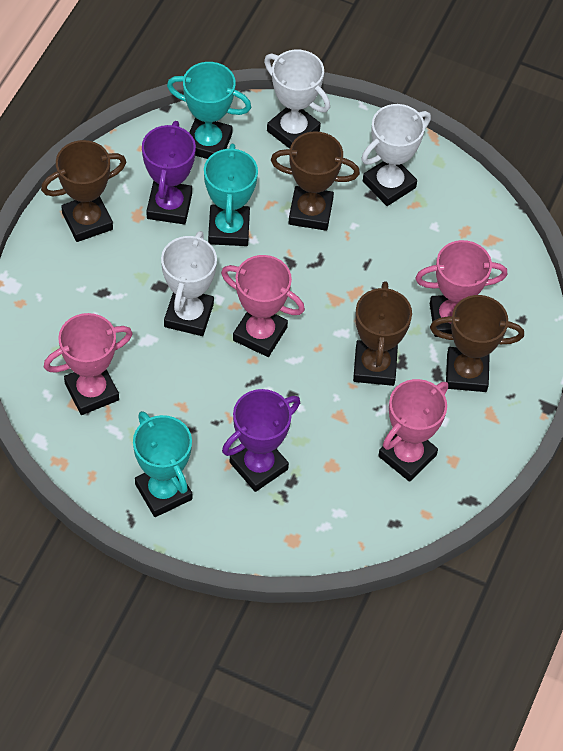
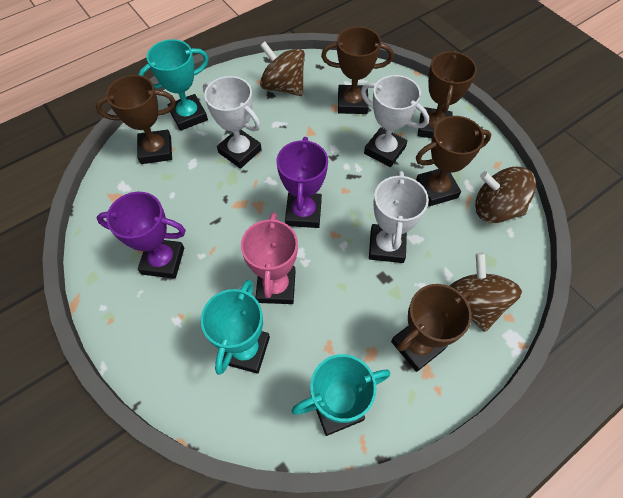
brown spinning top: 0 -> 3
brown trophy: 4 -> 5
pink trophy: 4 -> 1

